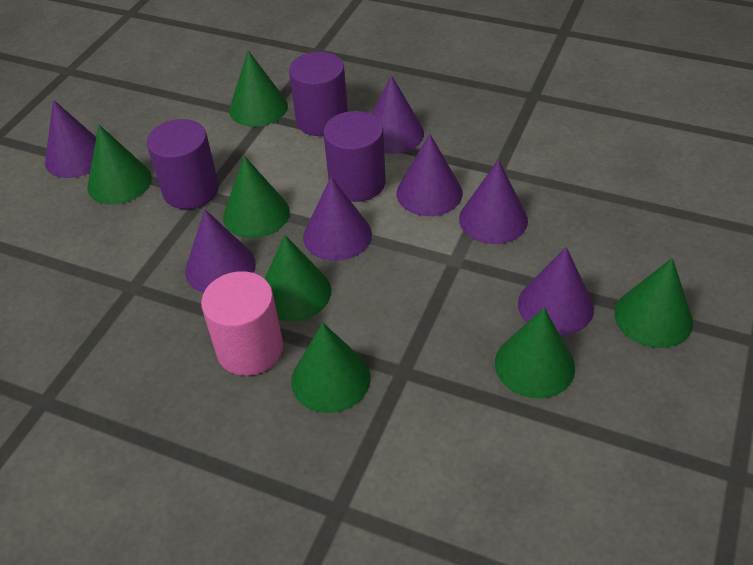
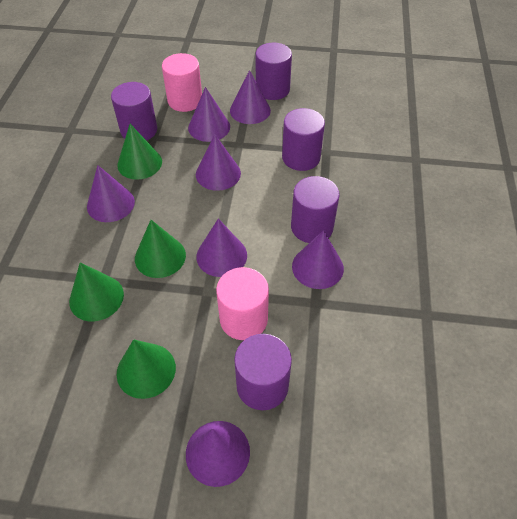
green cone: 7 -> 4
pink cylinder: 1 -> 2
purple cylinder: 3 -> 5

